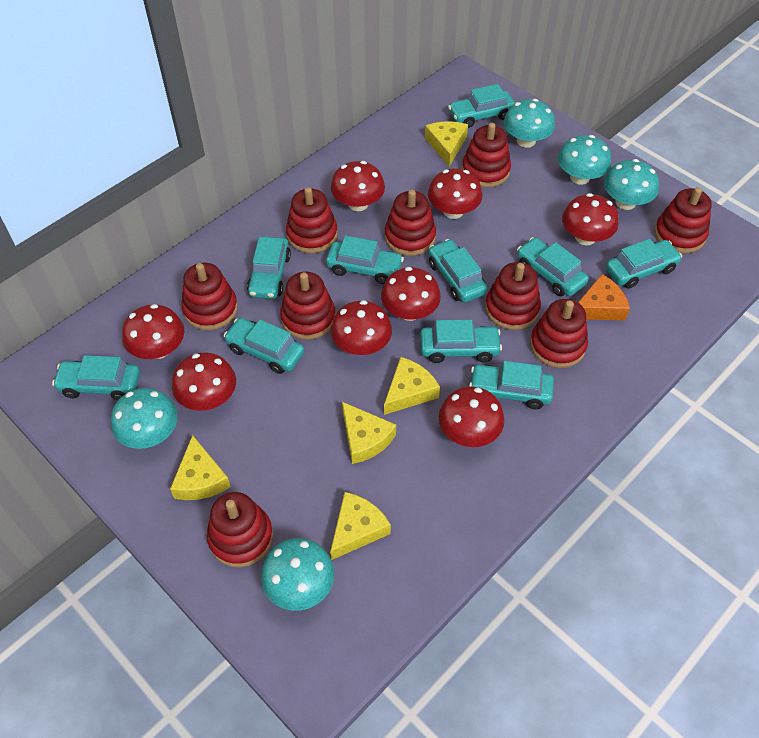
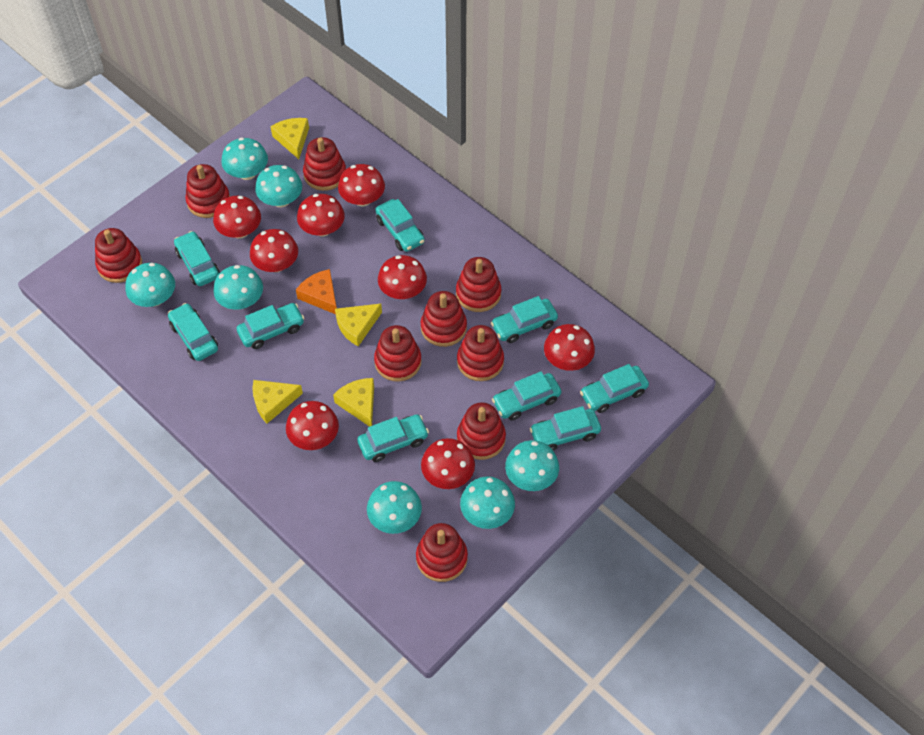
turquoise car: 10 -> 9
turquoise mushroom: 5 -> 7
yellow cheese: 5 -> 4

